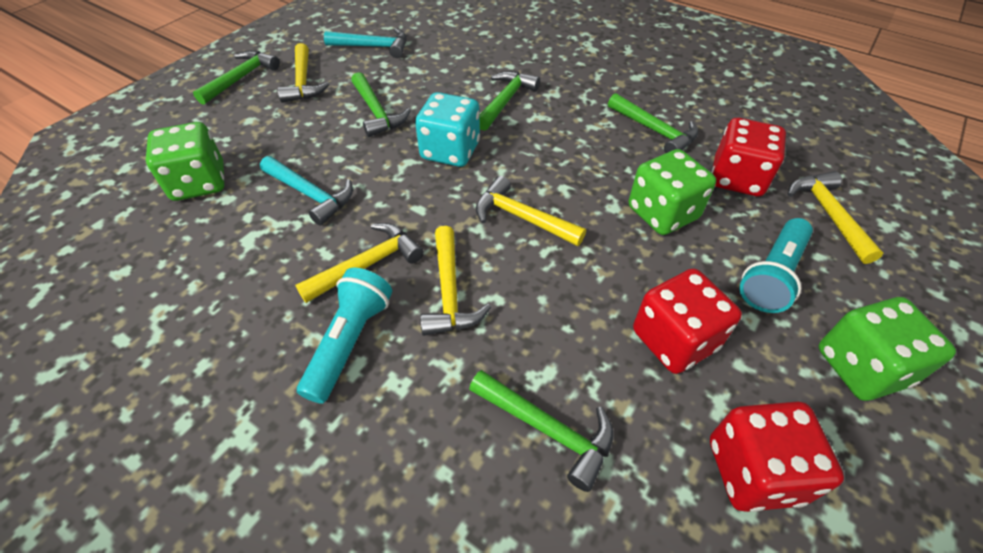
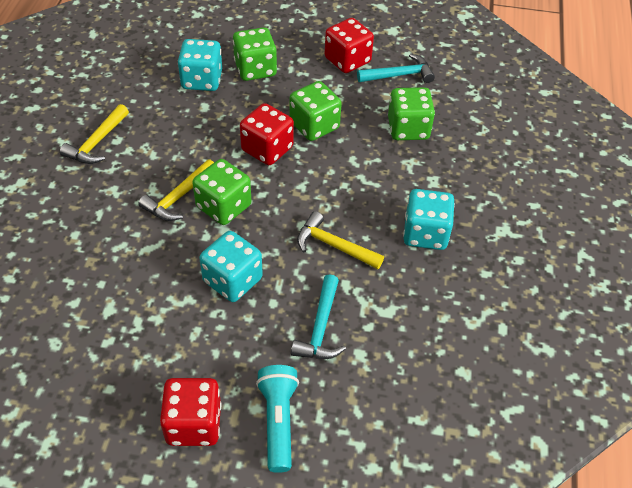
green dice: 3 -> 4
green hammer: 5 -> 0
turquoise dice: 1 -> 3
turquoise flashlight: 2 -> 1
yellow hammer: 5 -> 3

